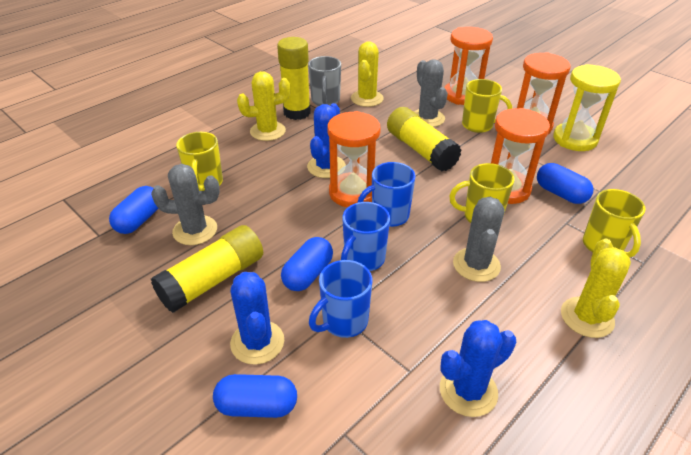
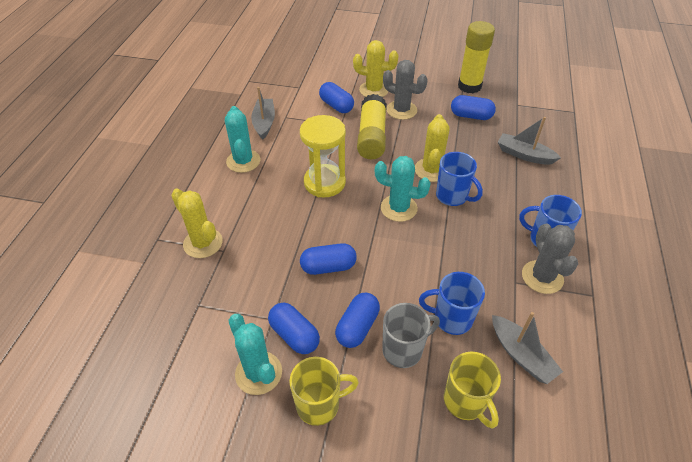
blue cactus: 3 -> 0
blue capsule: 4 -> 5
grey boat: 0 -> 3
grey cactus: 3 -> 2
orange hourglass: 4 -> 0
turquoise cactus: 0 -> 3
yellow glue stick: 3 -> 2
yellow mug: 4 -> 2

